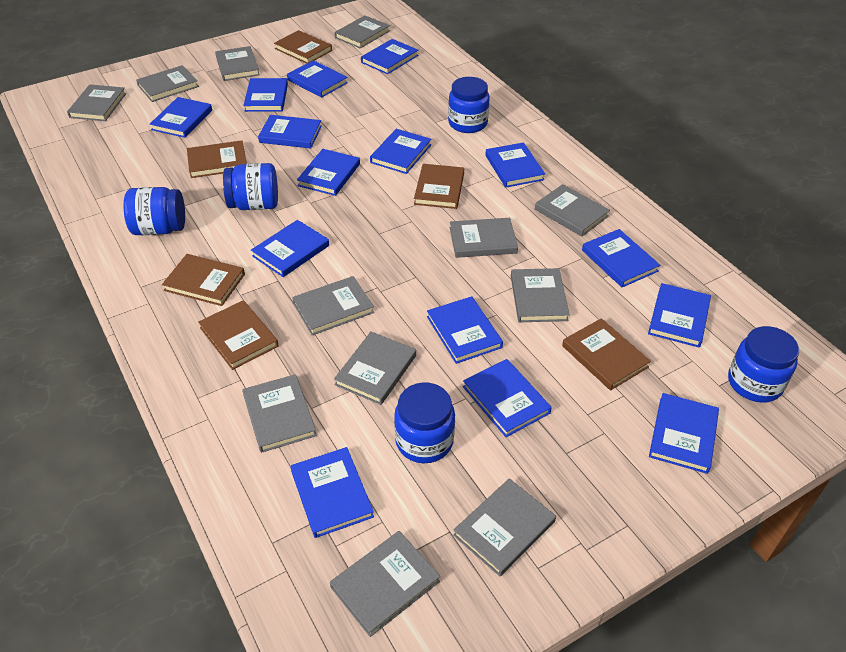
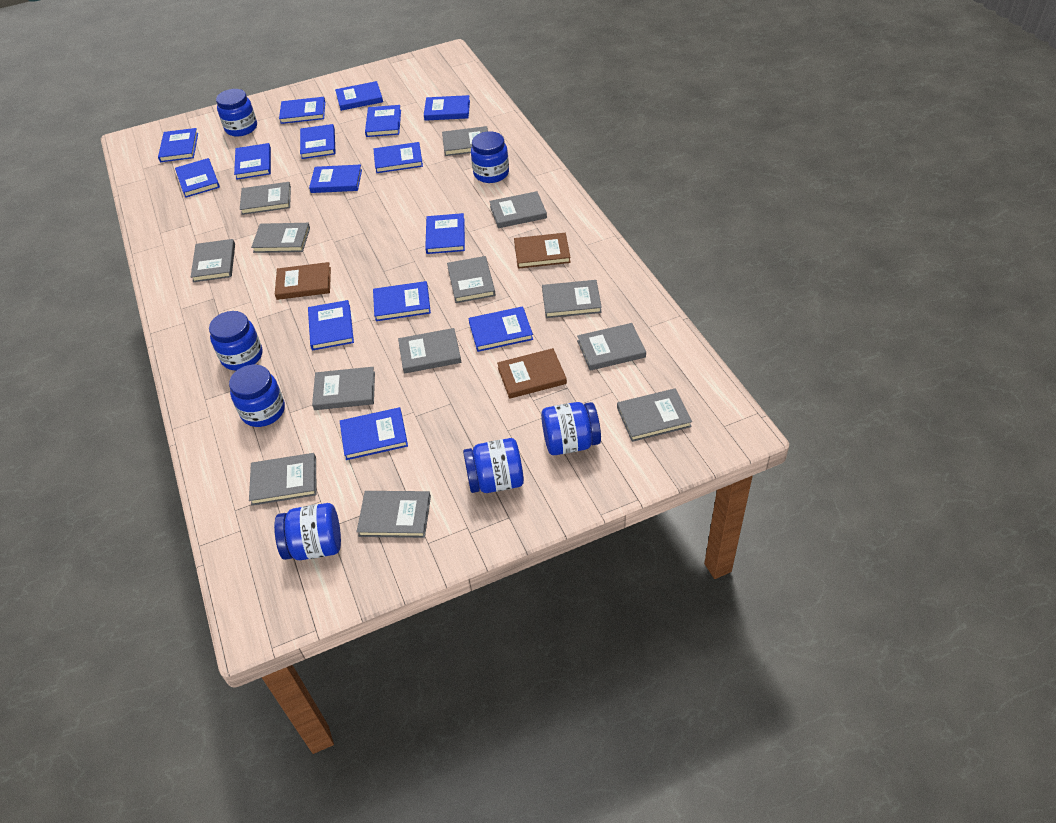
blue jar: 5 -> 7
brown book: 6 -> 3
grey book: 12 -> 13

